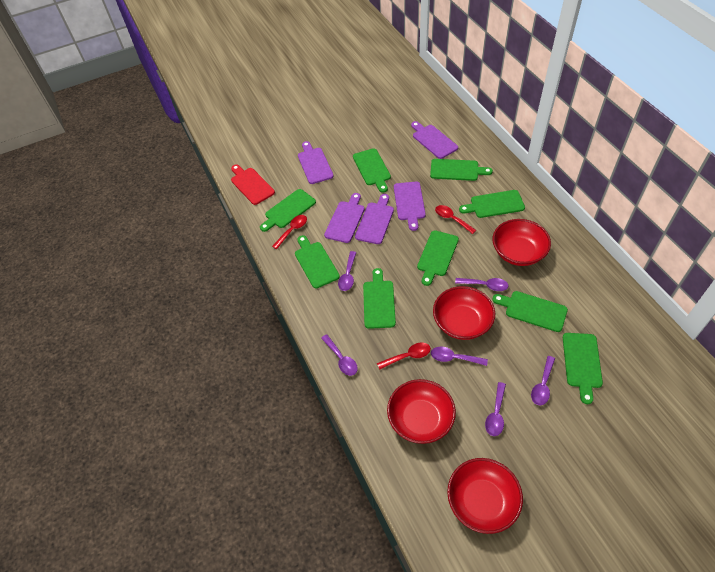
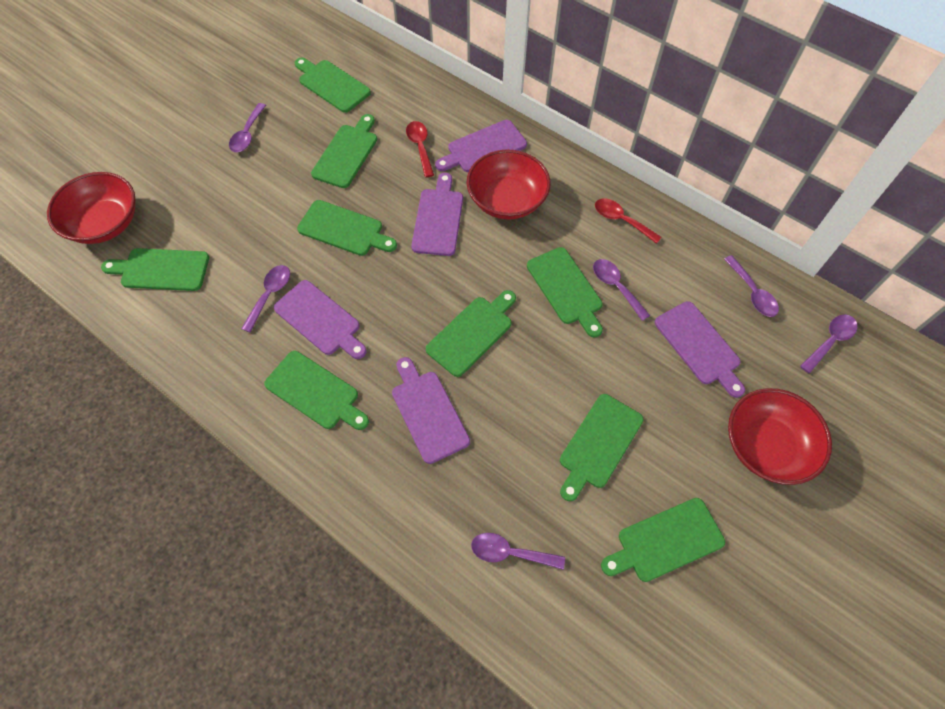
red bowl: 4 -> 3
red cutting board: 1 -> 0
red spoon: 3 -> 2

